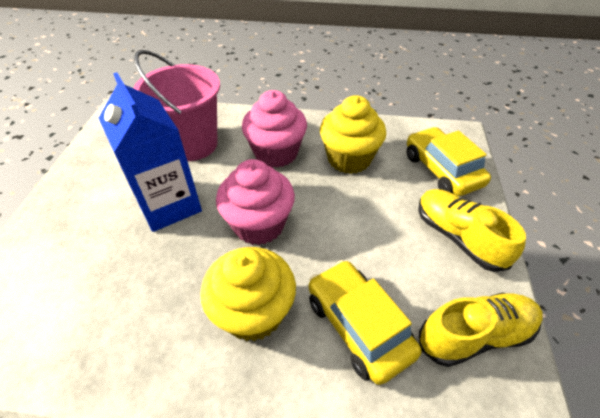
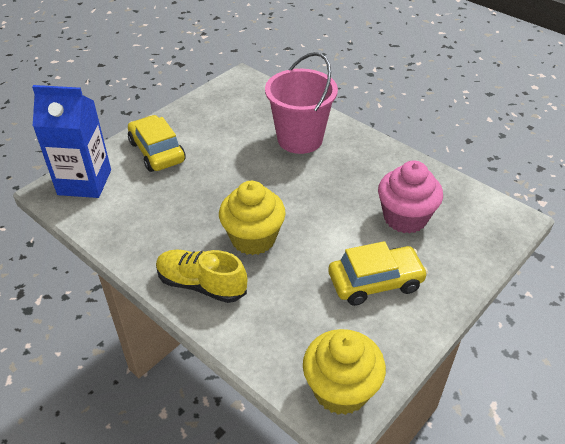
pink cupcake: 2 -> 1
yellow shoe: 2 -> 1

